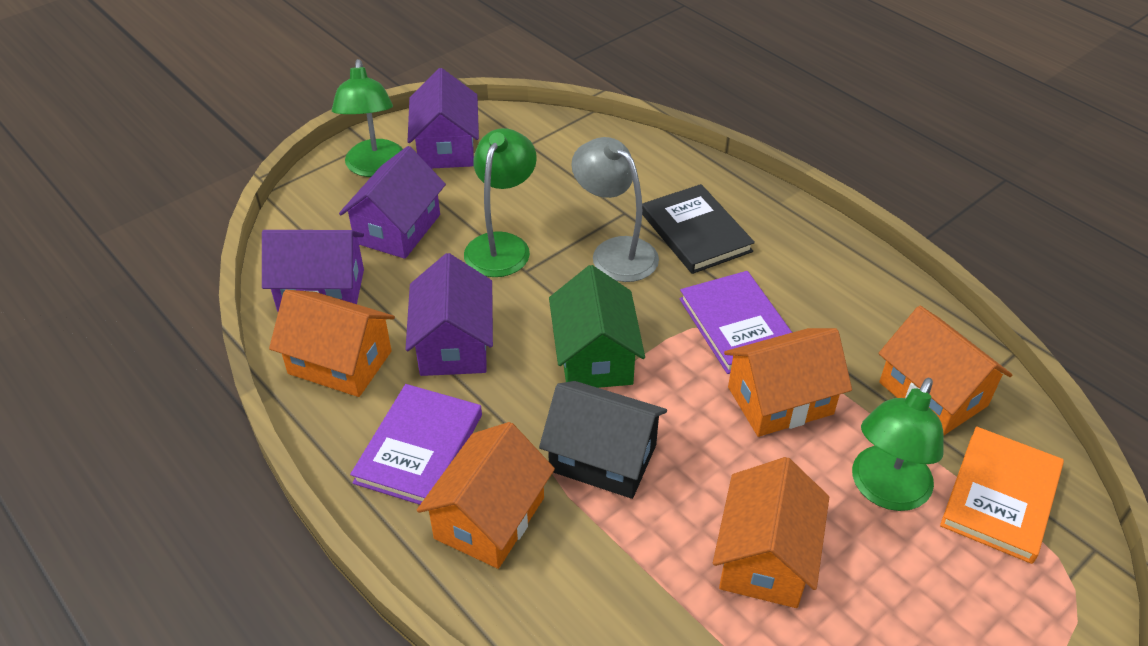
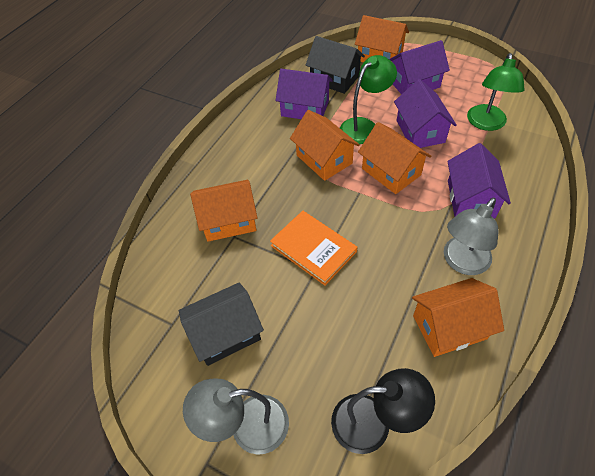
black book: 1 -> 0
black house: 1 -> 2
black lamp: 0 -> 1
green house: 1 -> 0
green lamp: 3 -> 2
grey lamp: 1 -> 2
purple book: 2 -> 0

